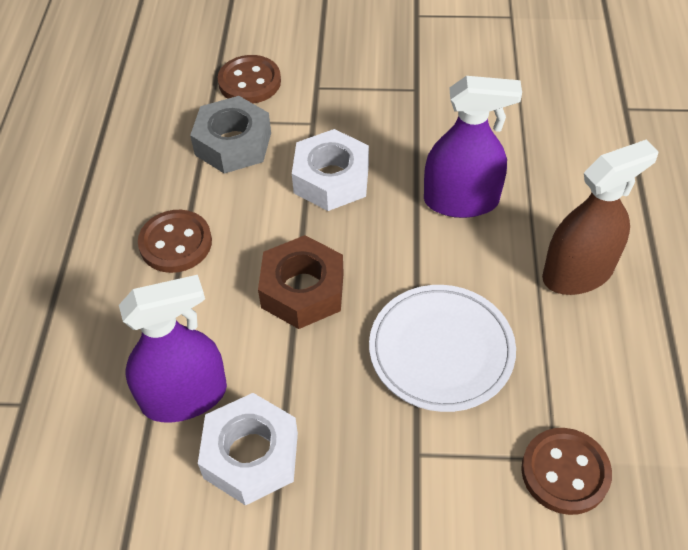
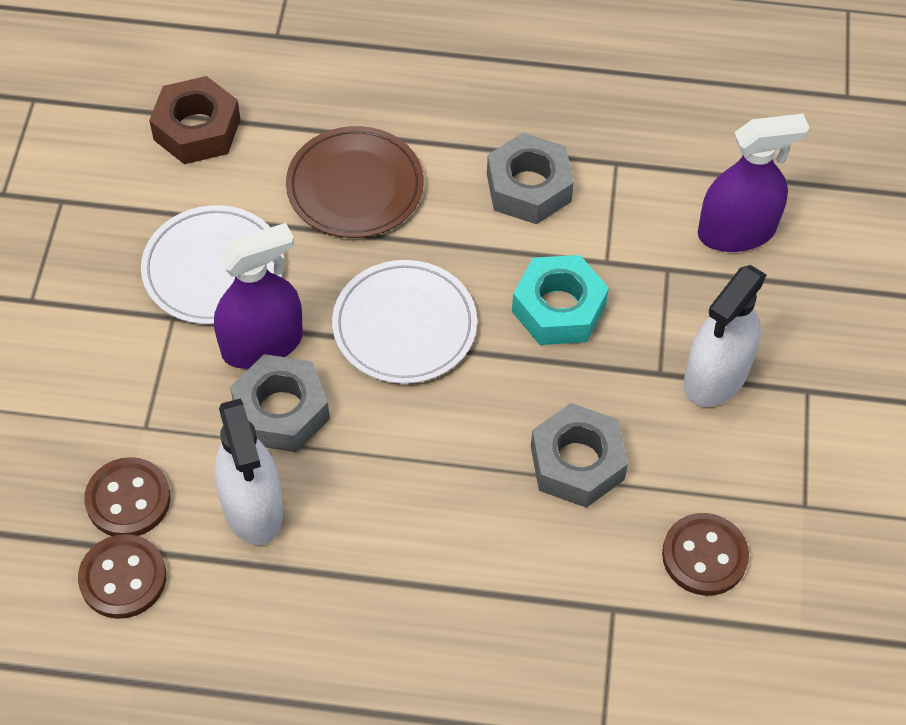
brown plate: 0 -> 1
brown spray bottle: 1 -> 0
grey nut: 1 -> 3
turquoise nut: 0 -> 1
white nut: 2 -> 0
white plate: 1 -> 2
white spray bottle: 0 -> 2

